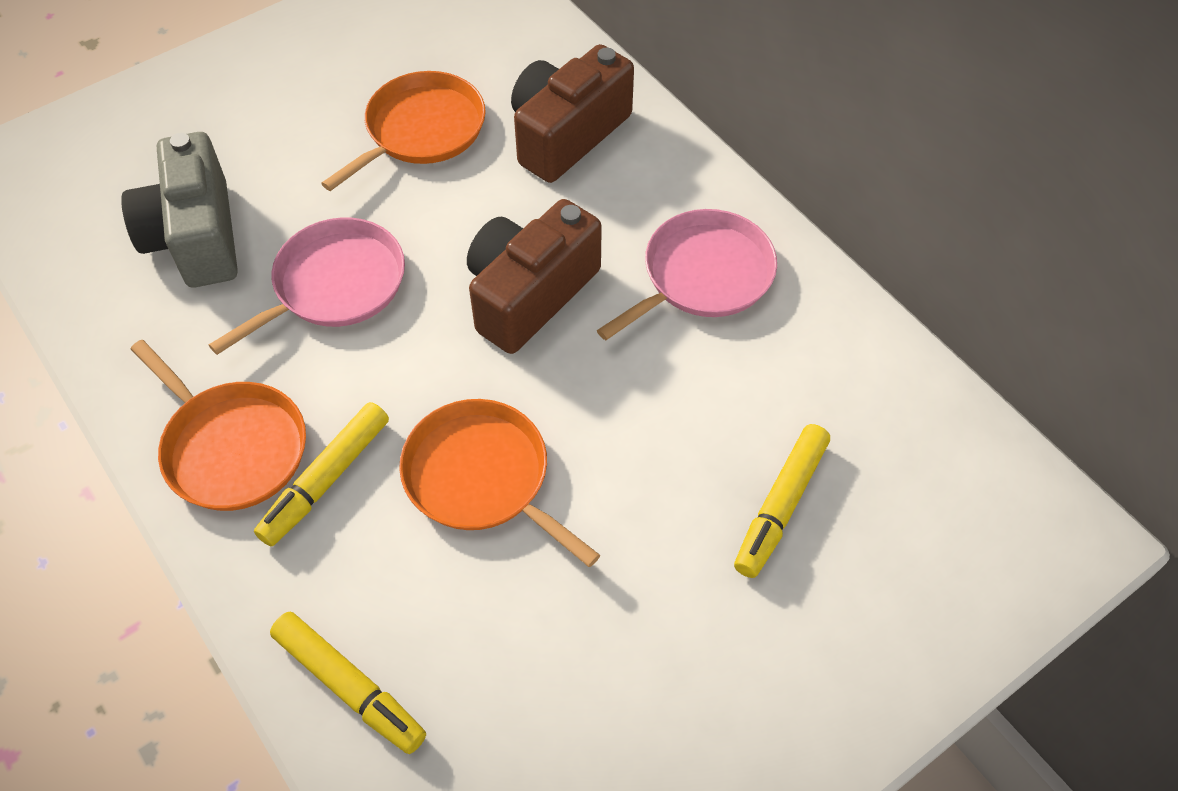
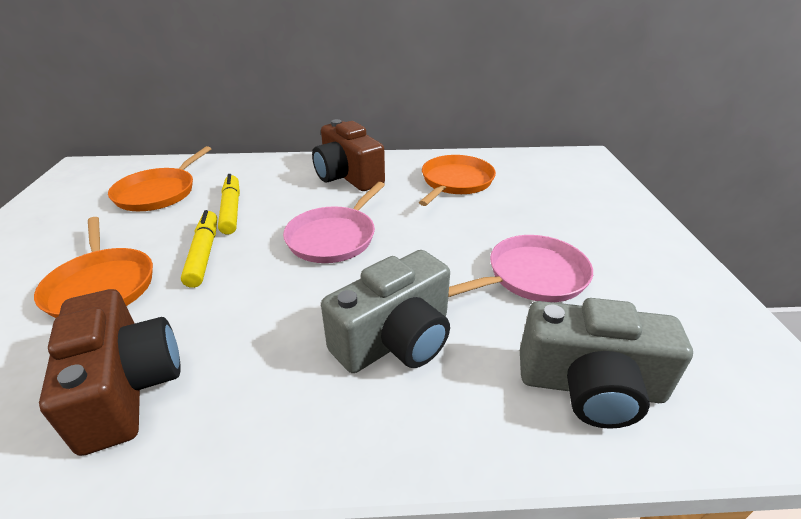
grey camera: 1 -> 2
yellow marker: 3 -> 2

